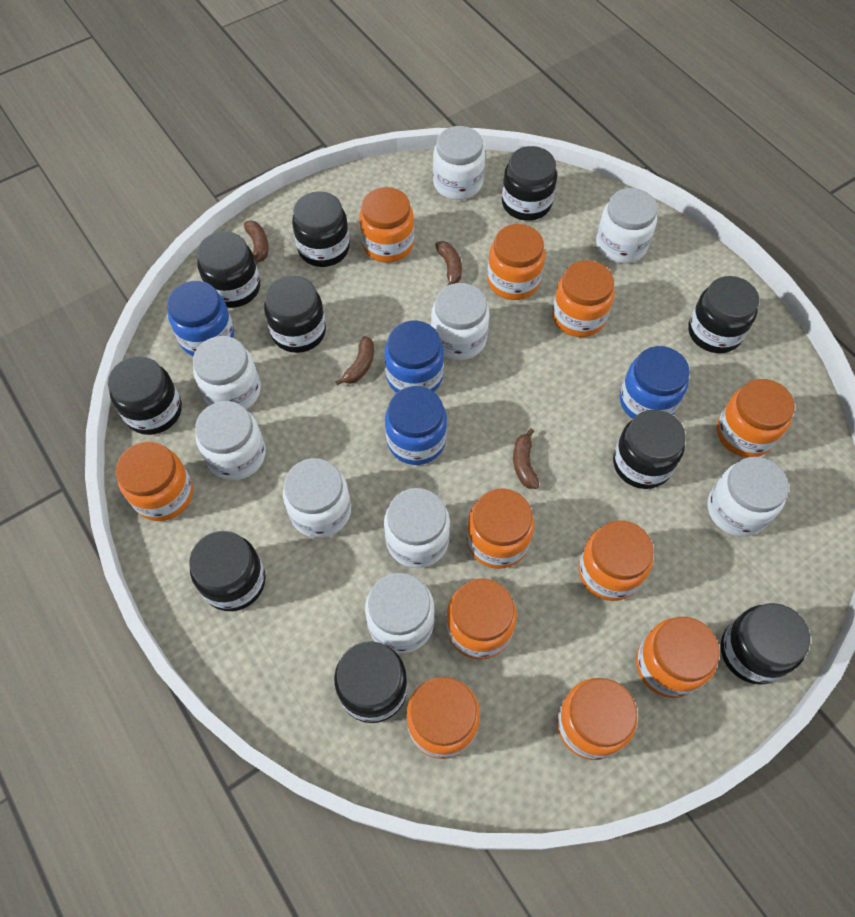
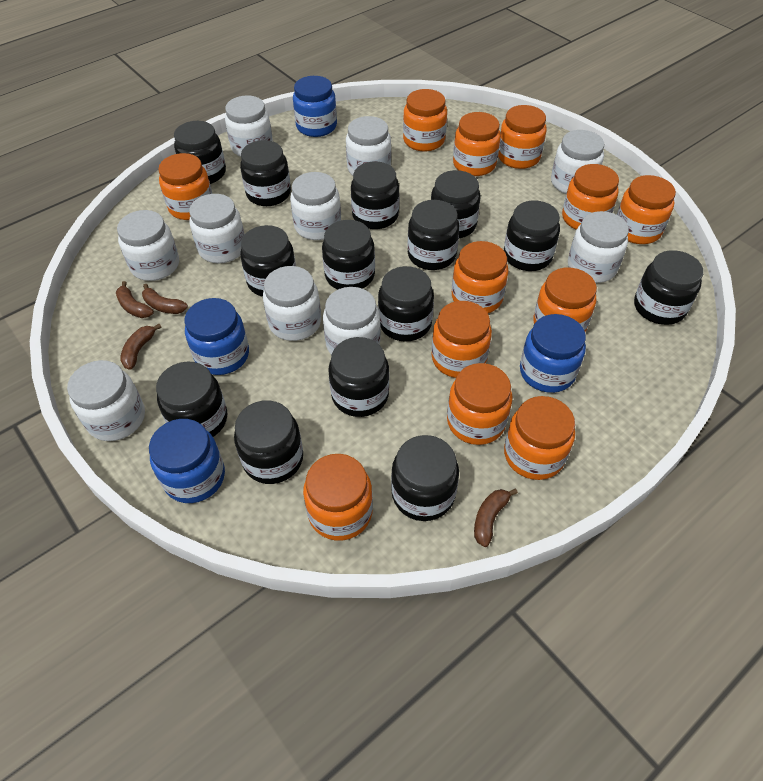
black jar: 10 -> 14
orange jar: 11 -> 12
white jar: 9 -> 10

